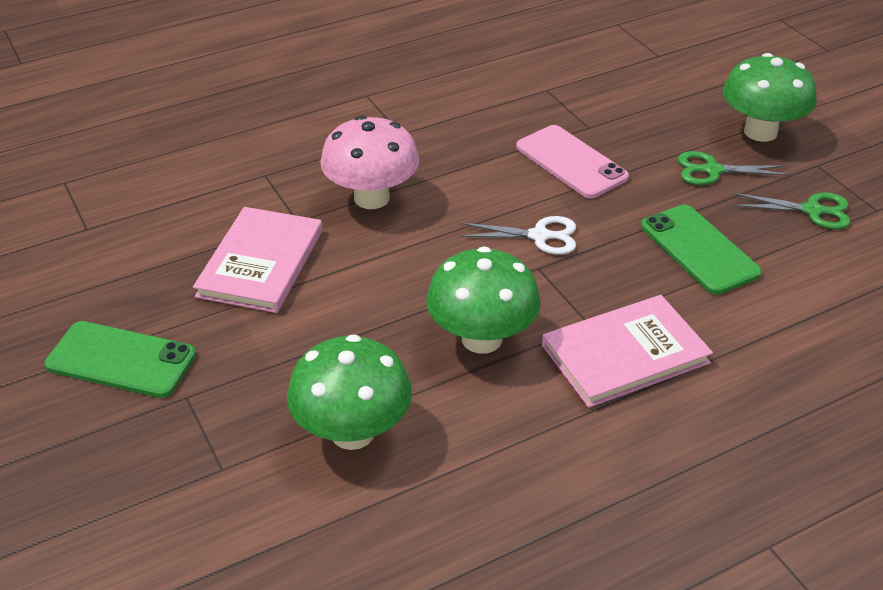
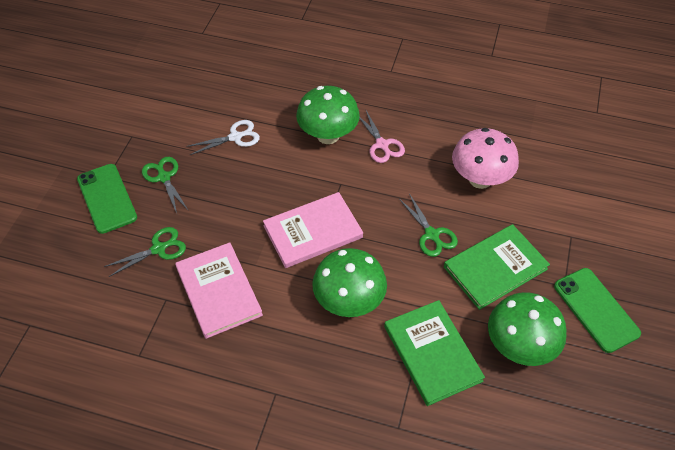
green book: 0 -> 2
green scissors: 2 -> 3
pink phone: 1 -> 0
pink scissors: 0 -> 1

